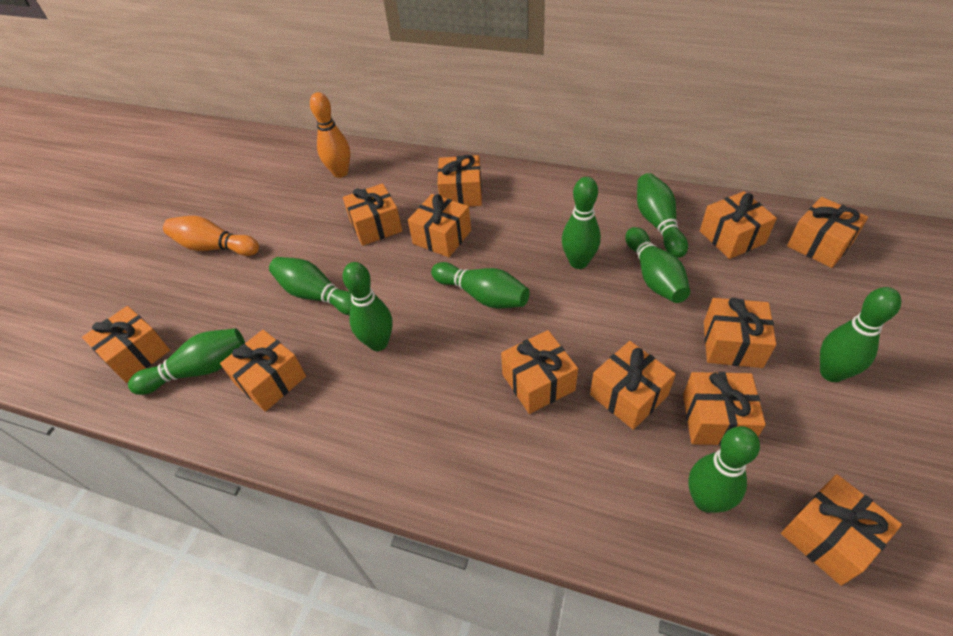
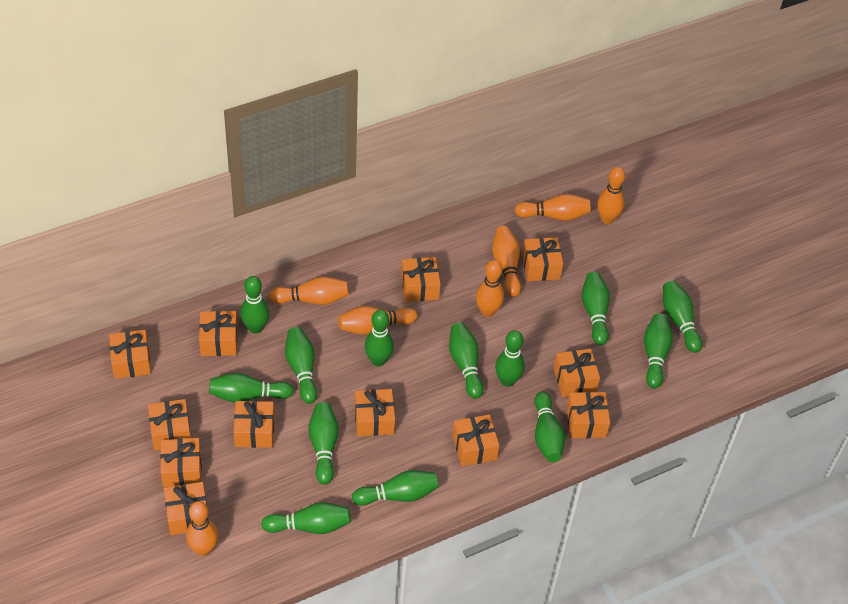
green bowling pin: 9 -> 13
orange bowling pin: 2 -> 7

